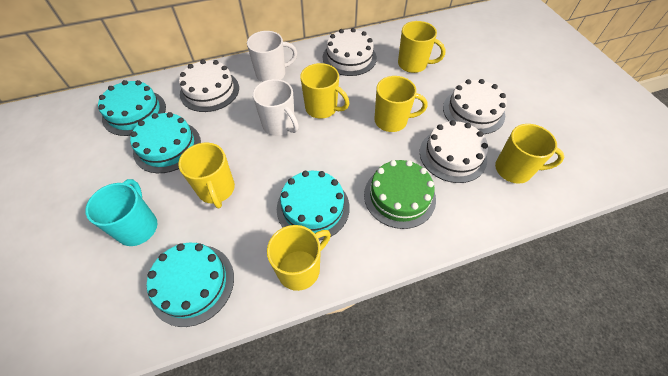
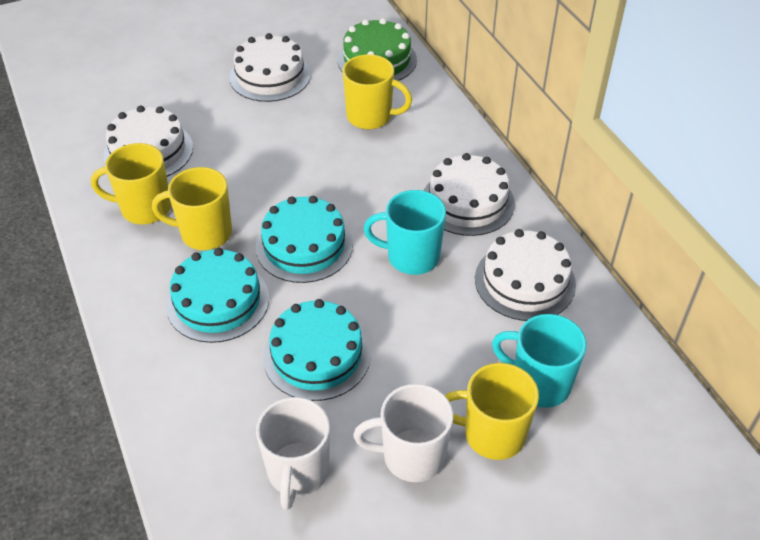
turquoise cake: 4 -> 3
turquoise mug: 1 -> 2
yellow mug: 6 -> 4

